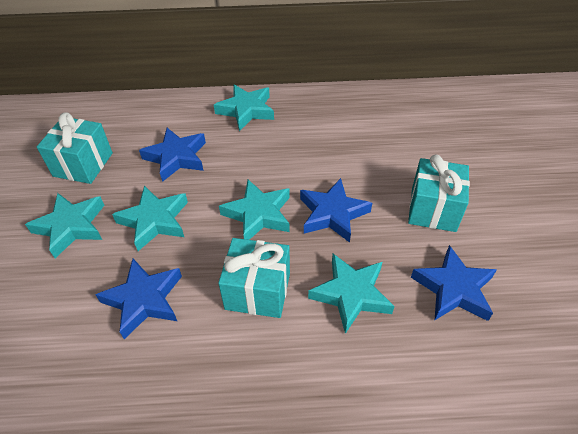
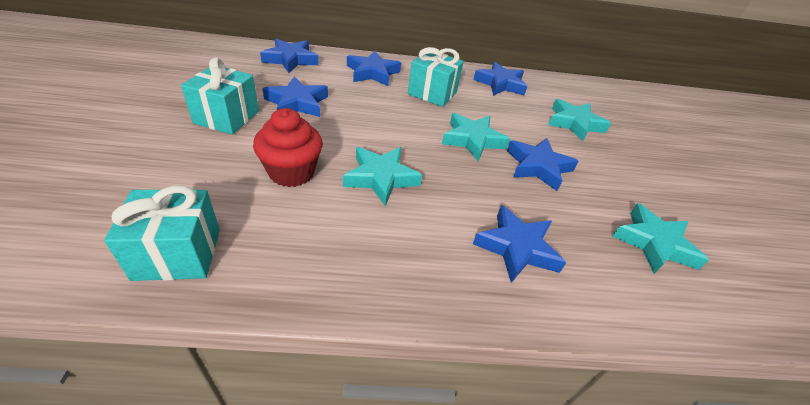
blue star: 4 -> 6
red cupcake: 0 -> 1
turquoise star: 5 -> 4

